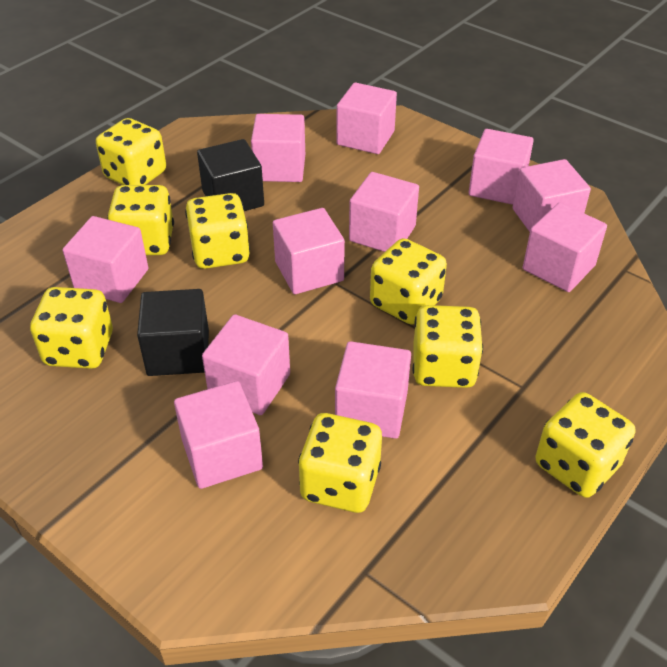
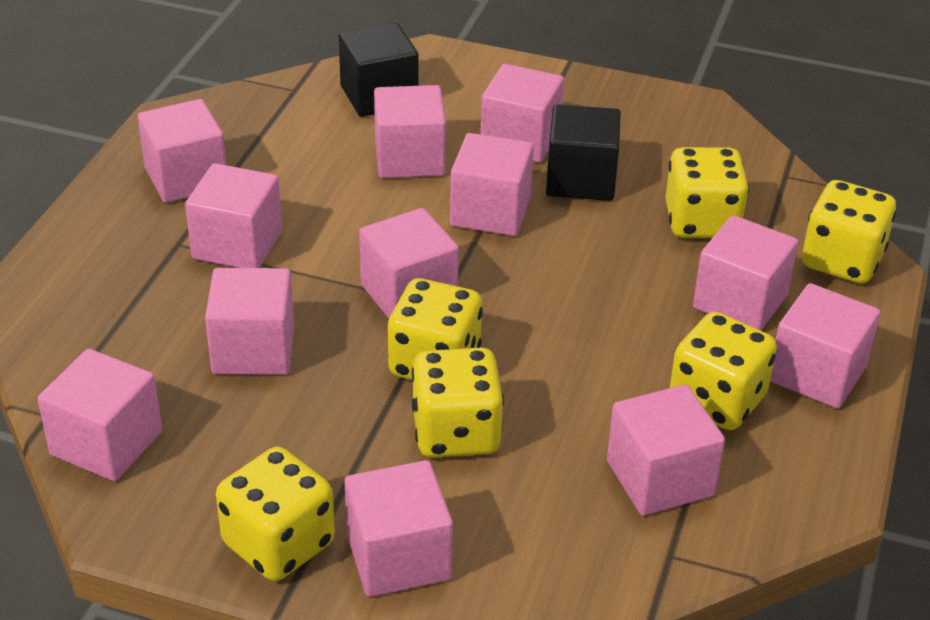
pink cube: 11 -> 12
yellow dice: 8 -> 6

